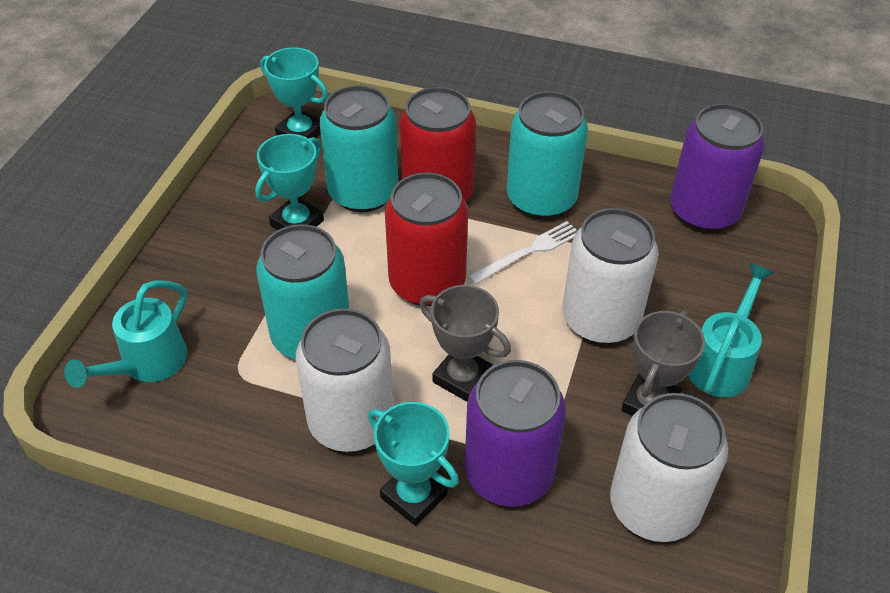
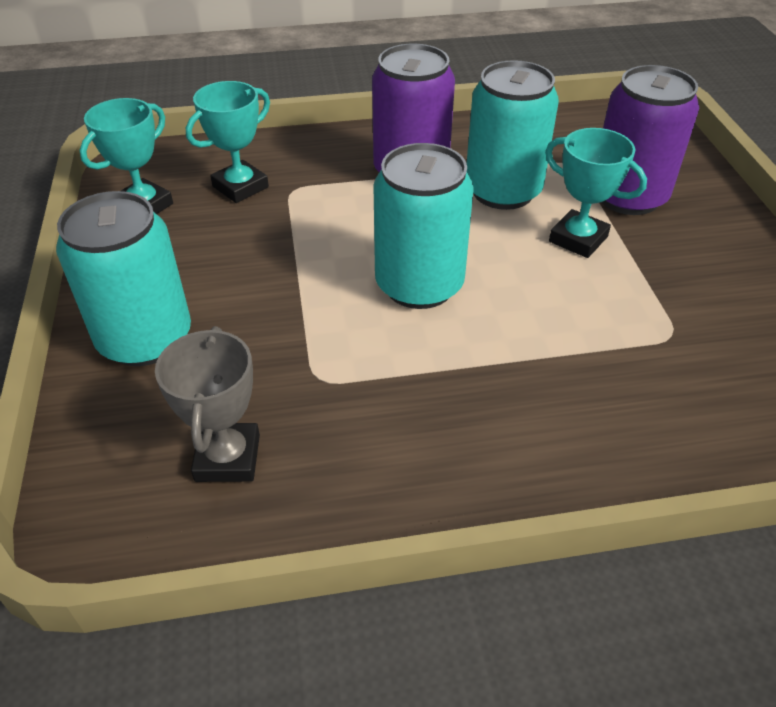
grey trophy: 2 -> 1
red can: 2 -> 0
turquoise watering can: 2 -> 0
white can: 3 -> 0
white fork: 1 -> 0

